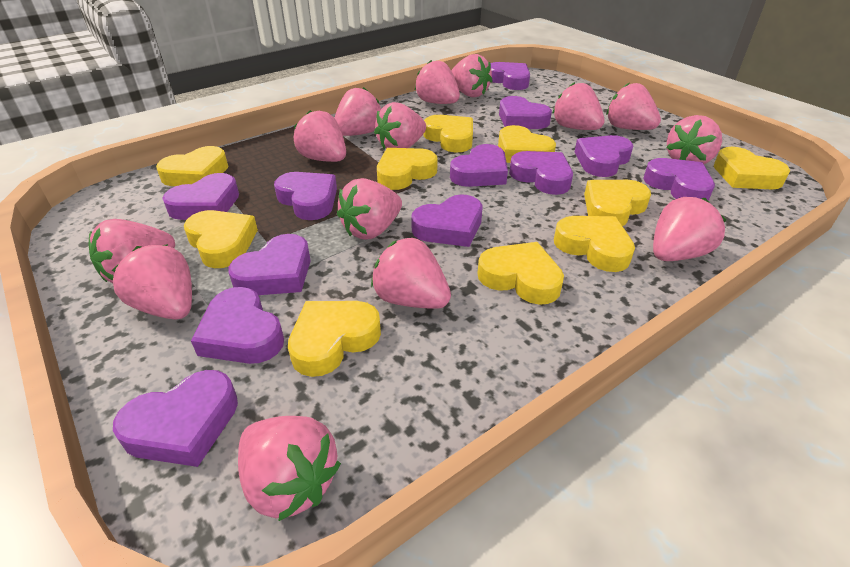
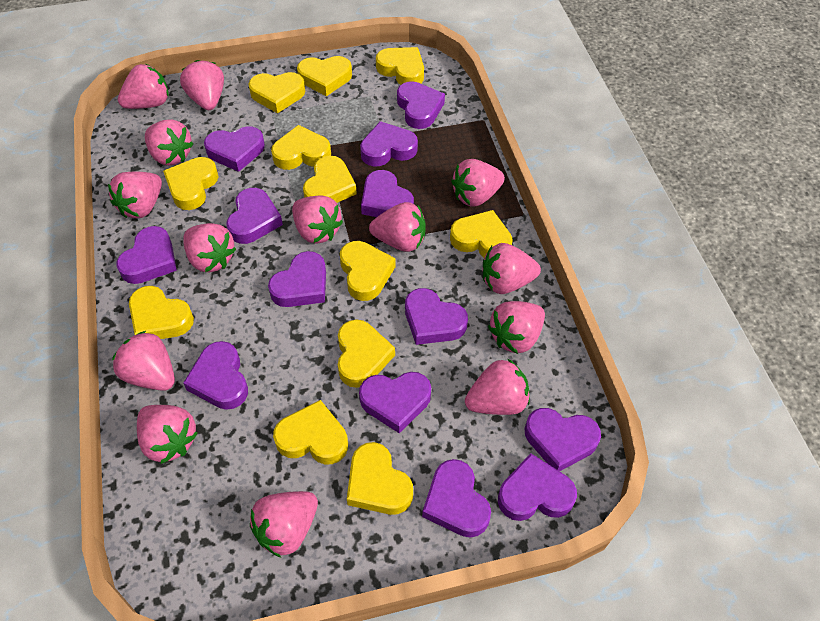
purple heart: 12 -> 13
yellow heart: 10 -> 12

